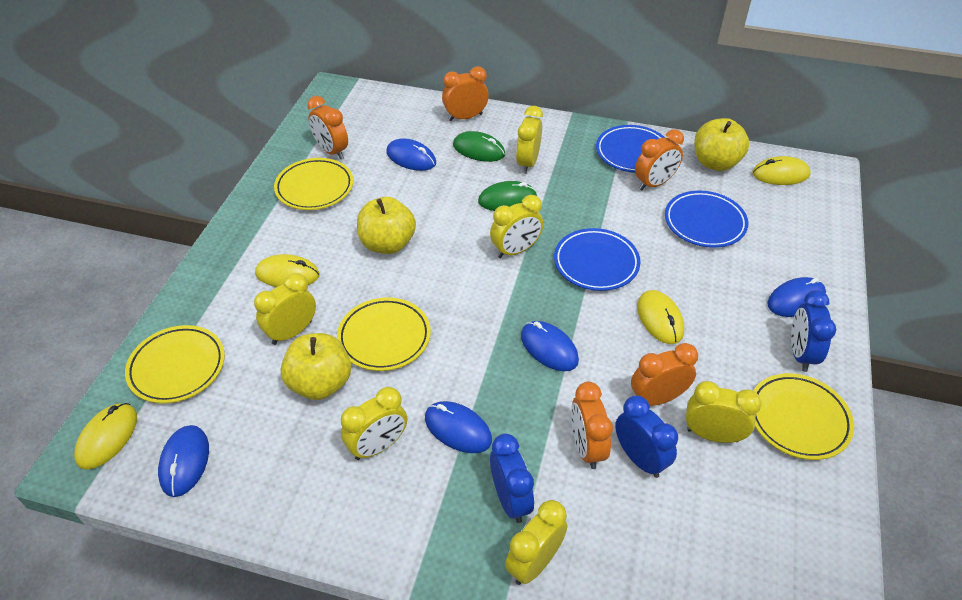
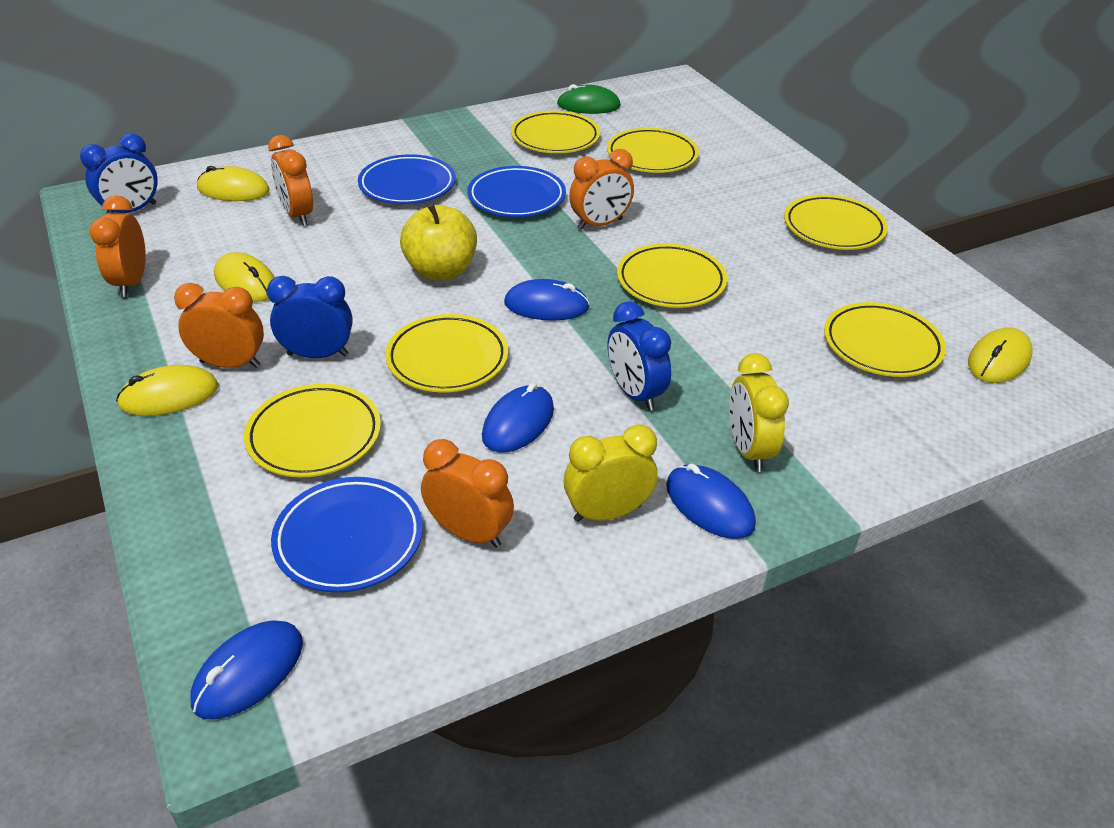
blue mouse: 5 -> 4
green mouse: 2 -> 1
yellow apple: 3 -> 1
yellow clock: 6 -> 2
yellow plate: 4 -> 7

